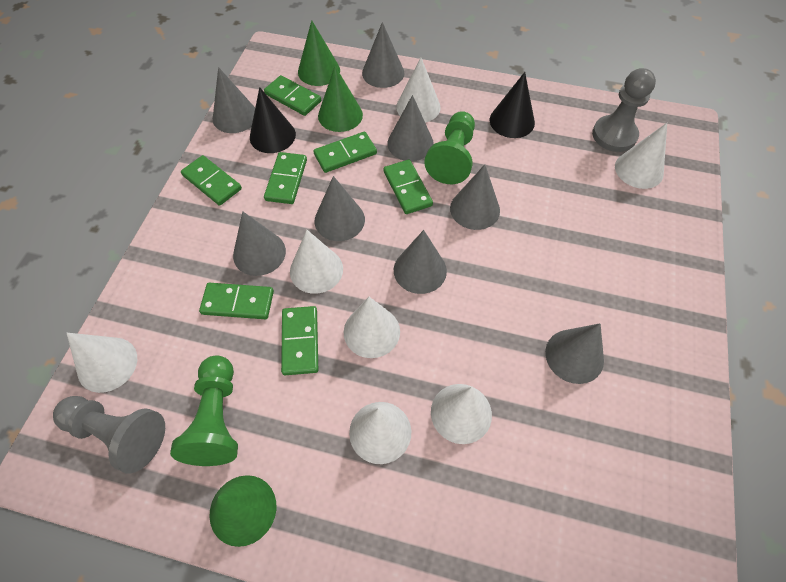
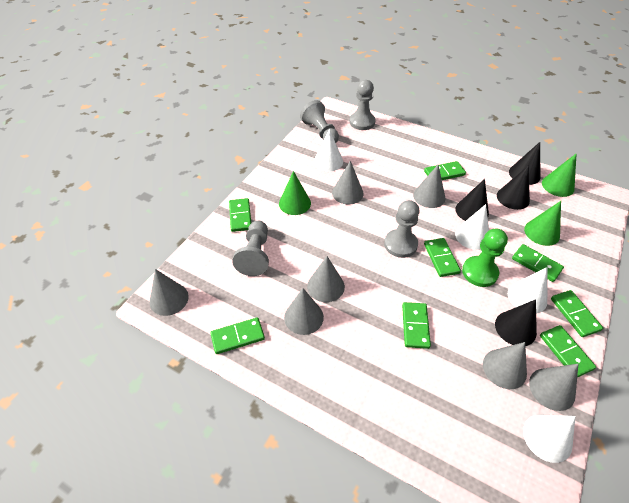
black cone: 2 -> 4
green domino: 7 -> 8
green pawn: 2 -> 1
grey cone: 8 -> 7
grey pawn: 2 -> 4
white cone: 7 -> 4

